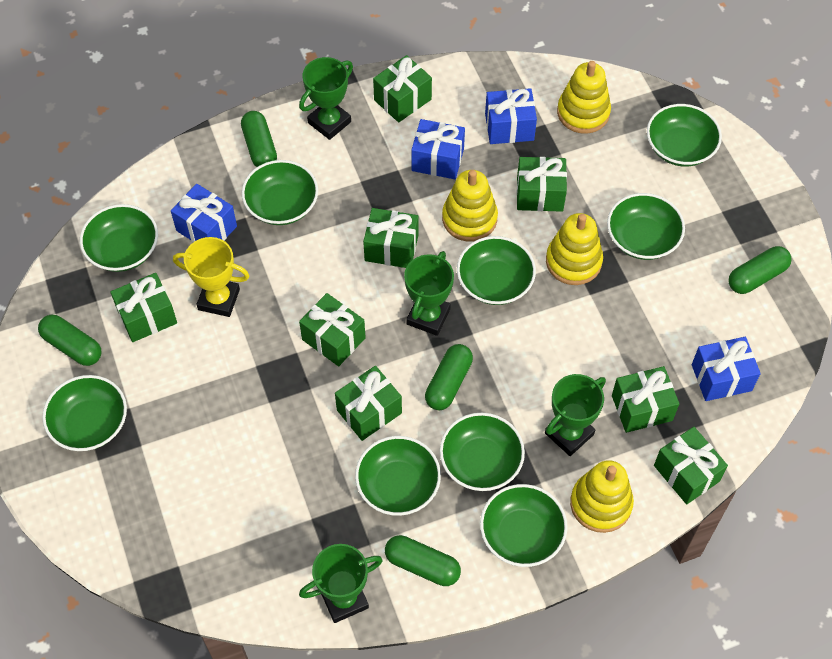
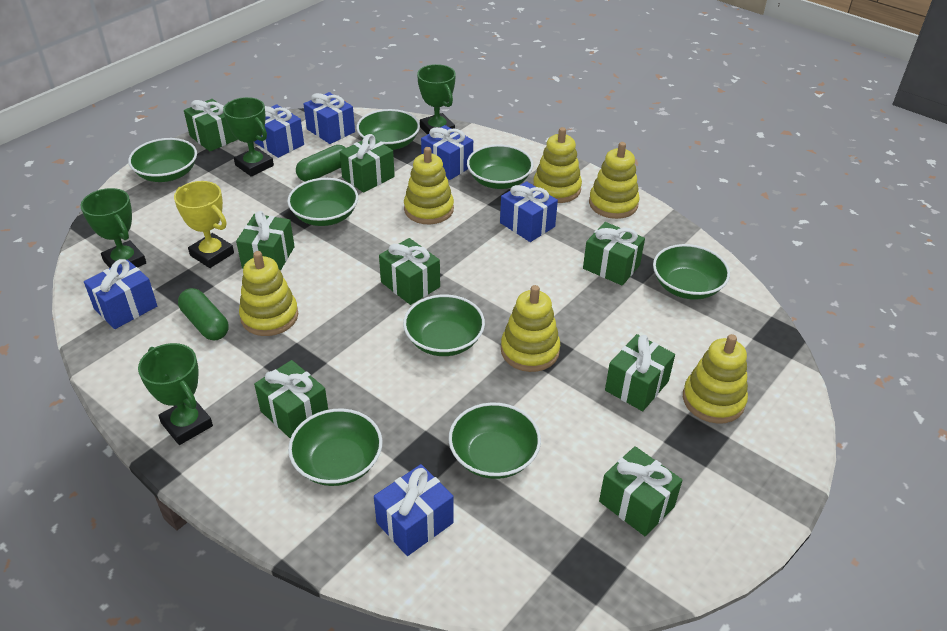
blue gift: 4 -> 6
green bowl: 9 -> 8
green capsule: 5 -> 2
yellow stacking toy: 4 -> 6

